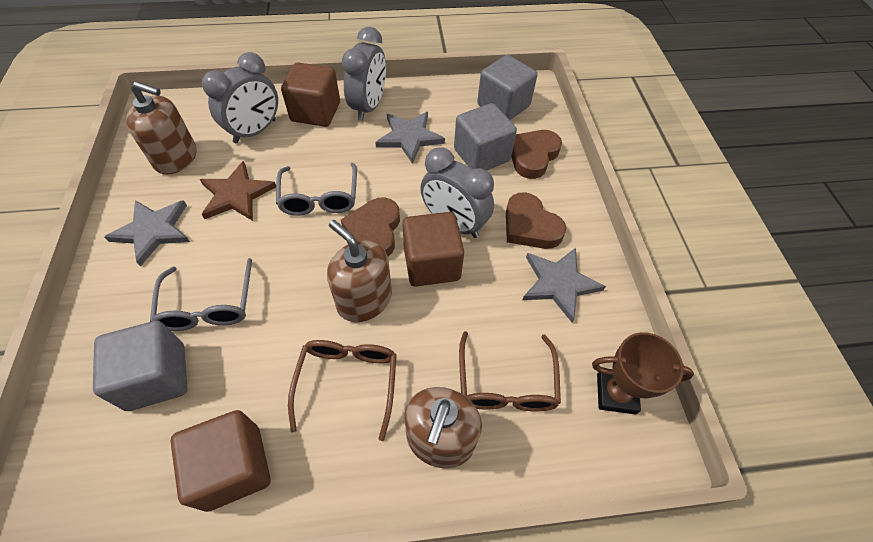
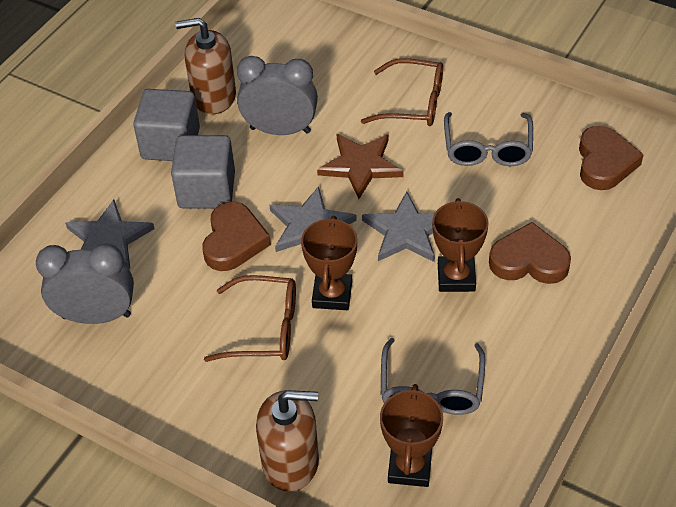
brown cube: 3 -> 0
brown soap dispenser: 3 -> 2
brown trophy: 1 -> 3
grey clock: 3 -> 2
grey cube: 3 -> 2

